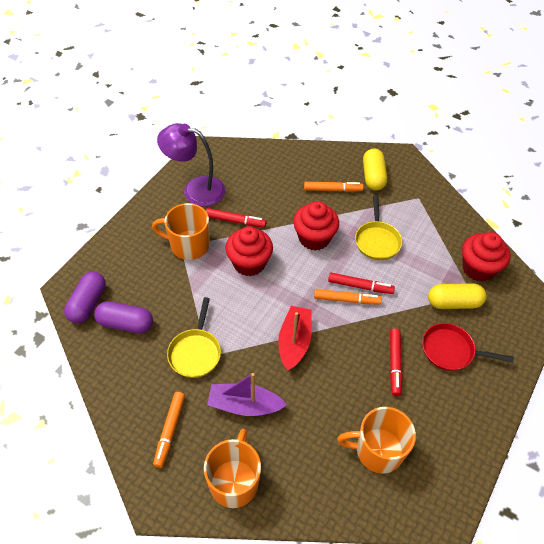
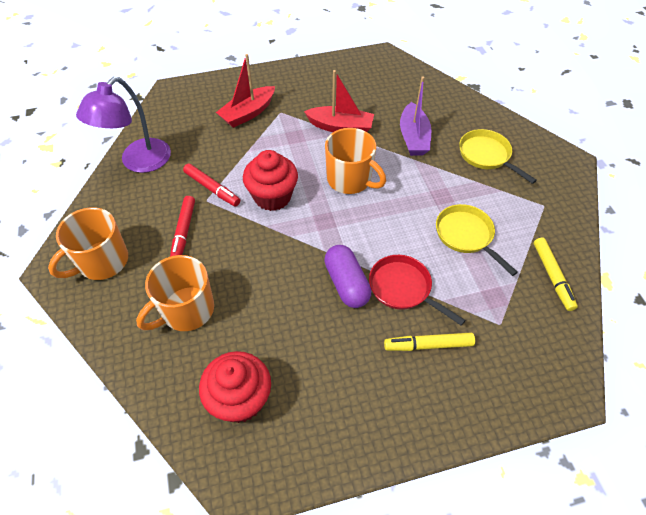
orange marker: 3 -> 0
purple capsule: 2 -> 1
red boat: 1 -> 2
red cupcake: 3 -> 2
red marker: 3 -> 2
yellow capsule: 2 -> 0
yellow marker: 0 -> 2

